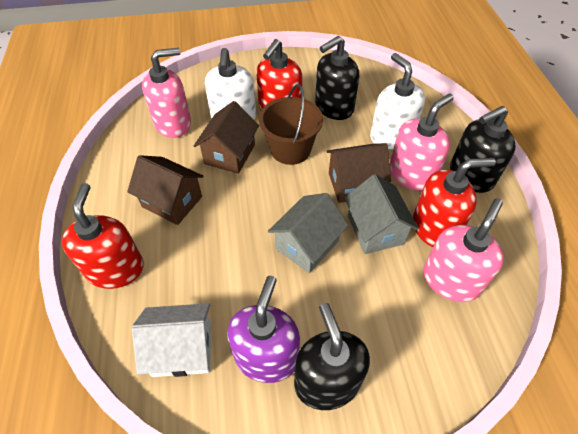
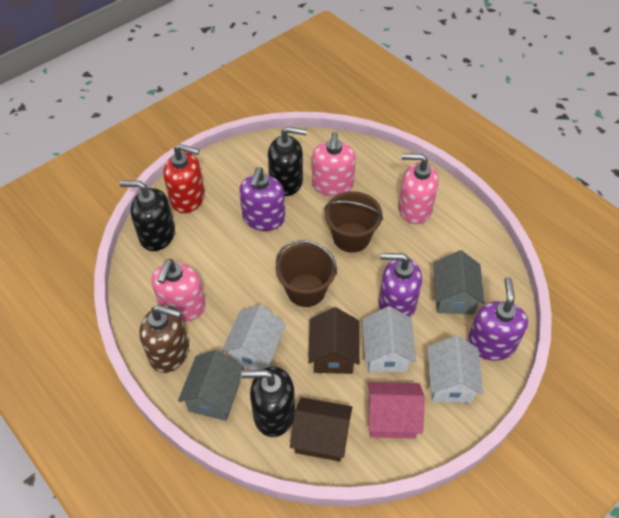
brown bucket: 1 -> 2
brown house: 3 -> 2
brown soap dispenser: 0 -> 1
pink house: 0 -> 1
purple soap dispenser: 1 -> 3
red soap dispenser: 3 -> 1
white house: 1 -> 3
white soap dispenser: 2 -> 0

